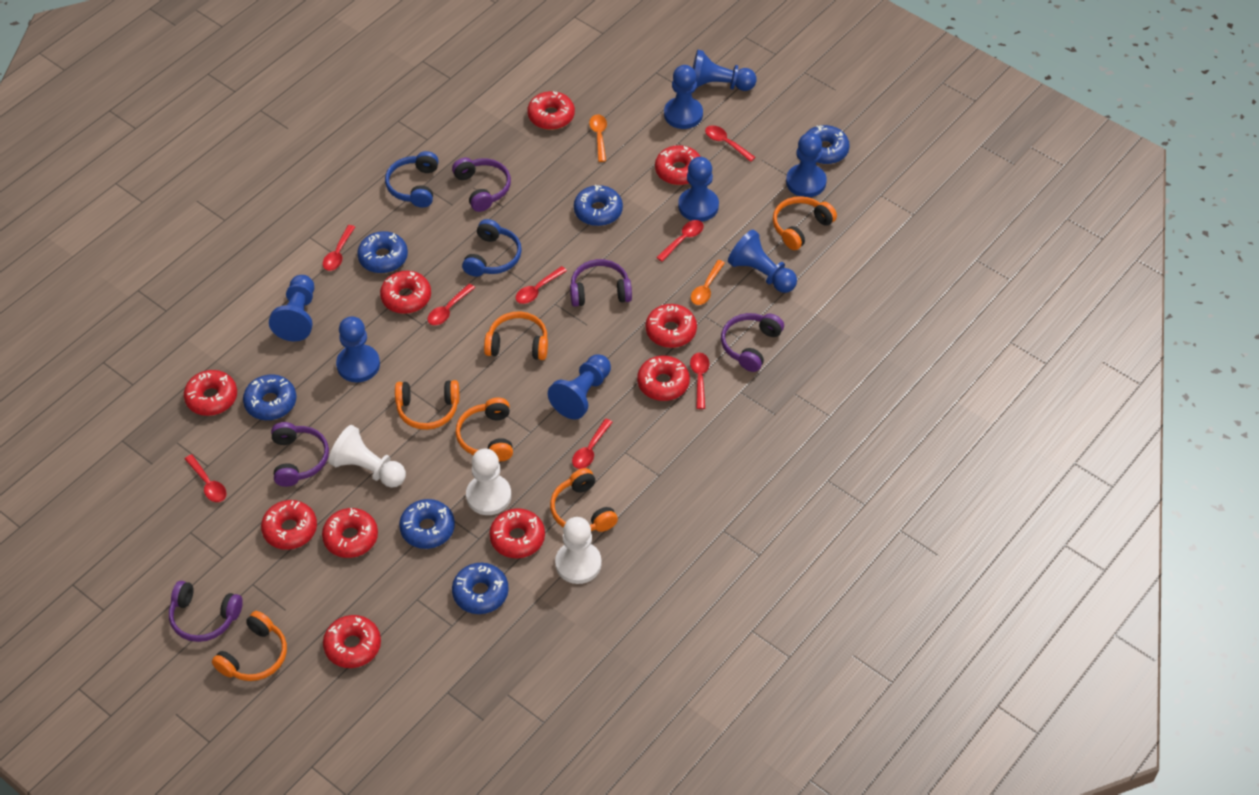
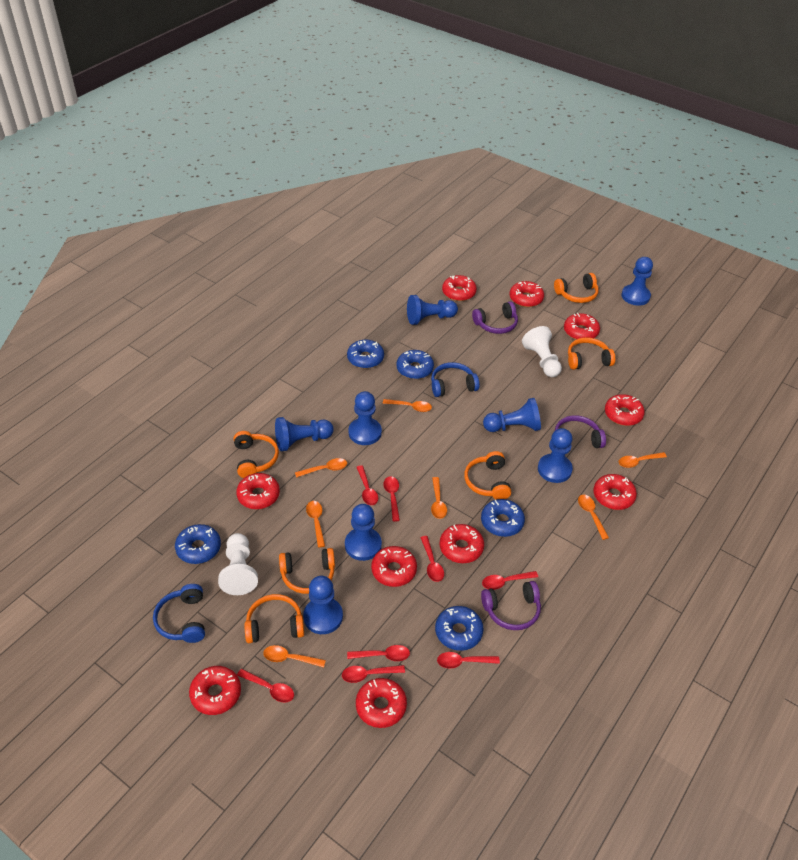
blue donut: 6 -> 5
orange spoon: 2 -> 7
purple headphones: 5 -> 3
white pawn: 3 -> 2

